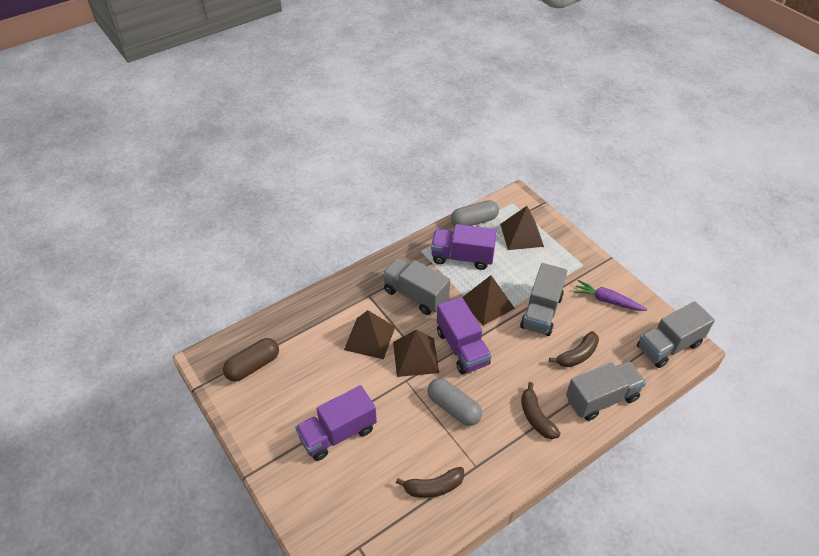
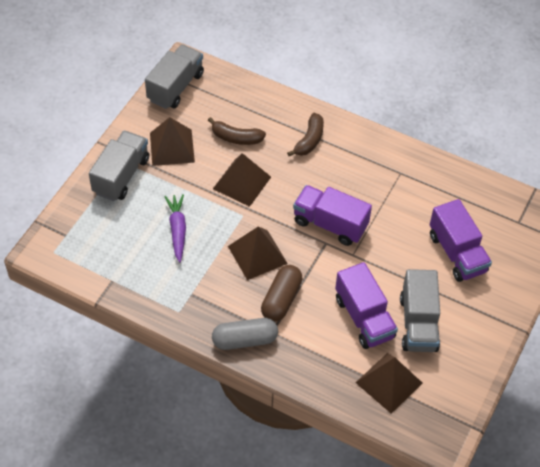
brown banana: 3 -> 2
grey capsule: 2 -> 1
grey truck: 4 -> 3

